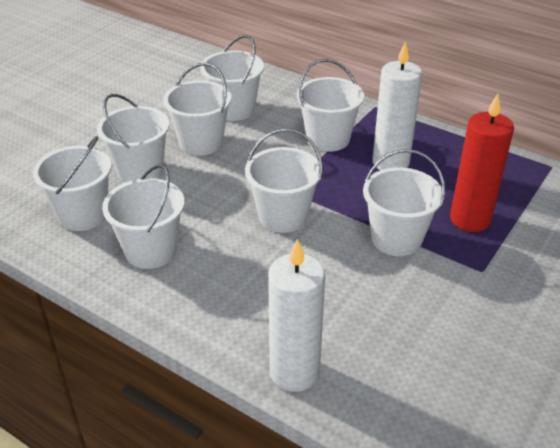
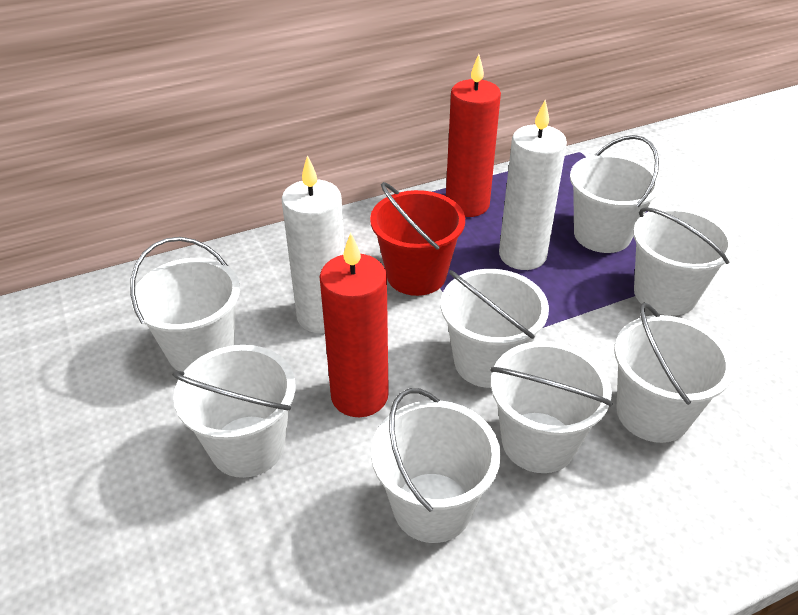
red bucket: 0 -> 1
red candle: 1 -> 2

